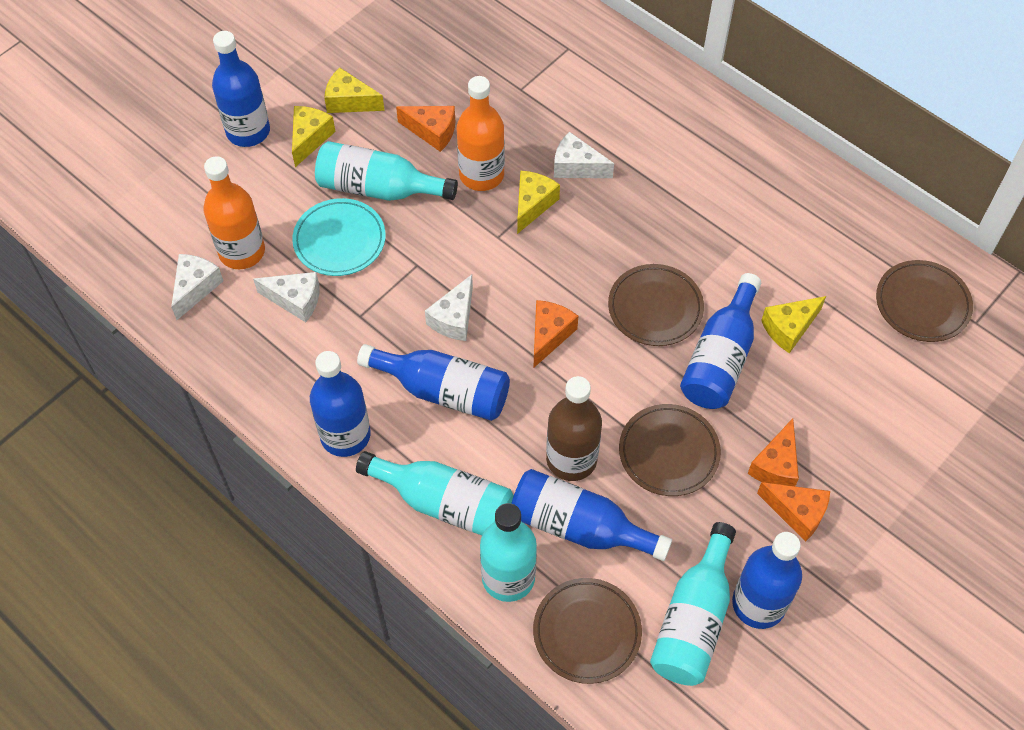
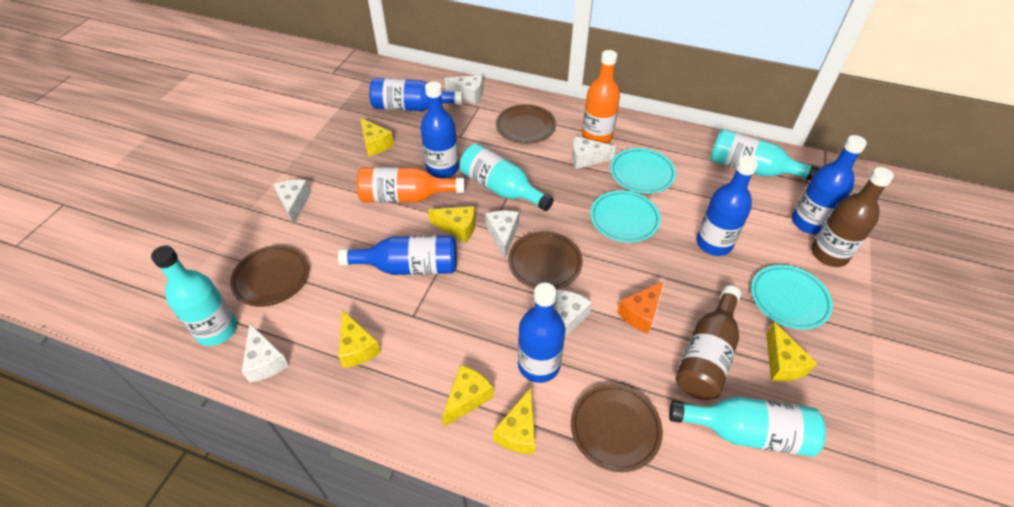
brown bottle: 1 -> 2
orange cheese: 4 -> 1
turquoise plate: 1 -> 3
white cheese: 4 -> 6
yellow cheese: 4 -> 6

